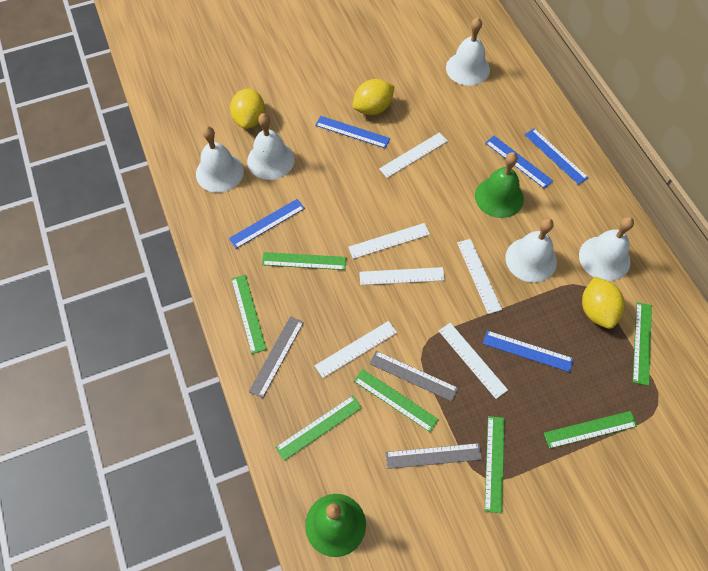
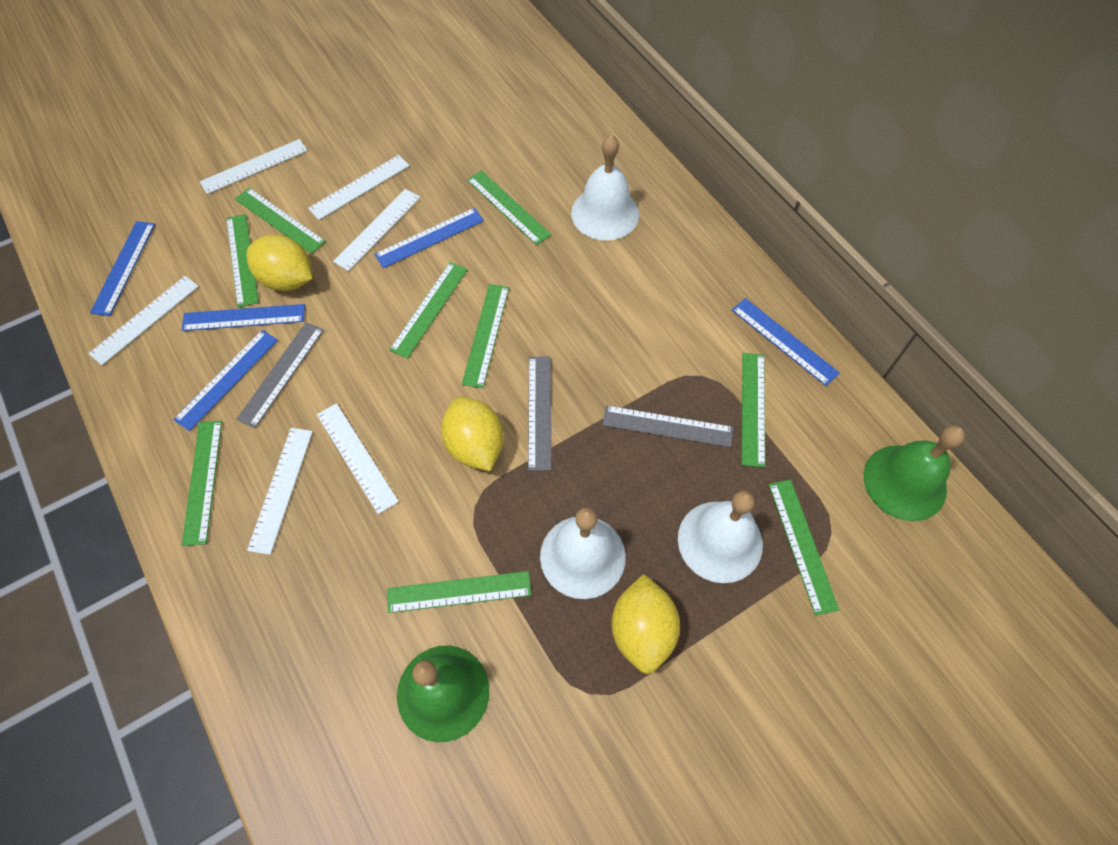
green ruler: 7 -> 9
white bell: 5 -> 3

